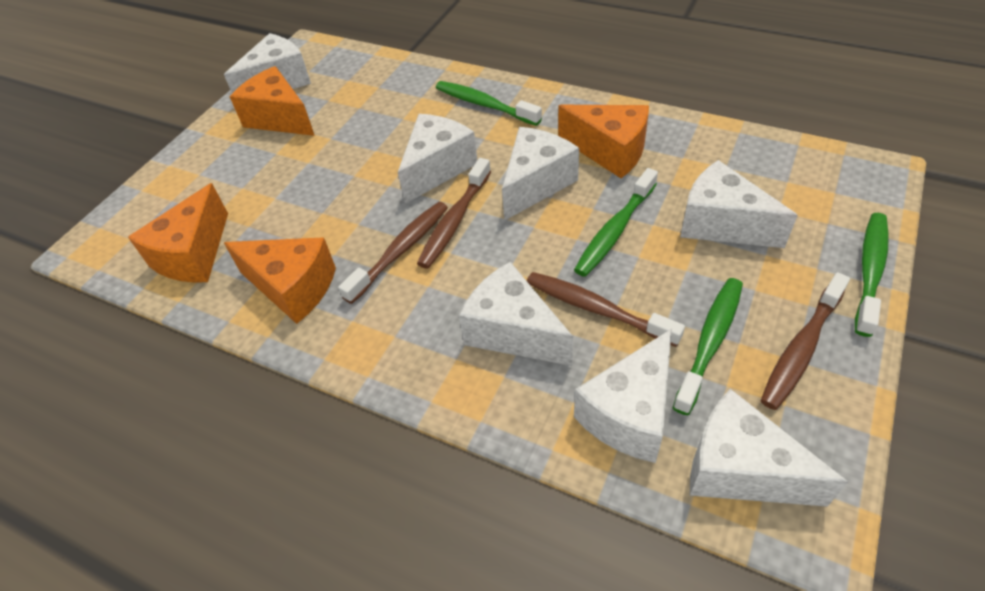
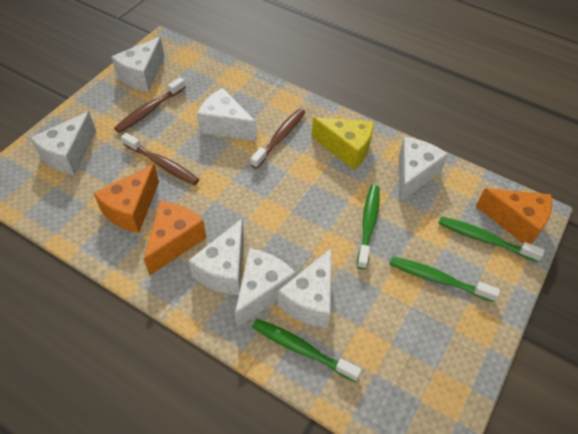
brown toothbrush: 4 -> 3
orange cheese: 4 -> 3
yellow cheese: 0 -> 1

